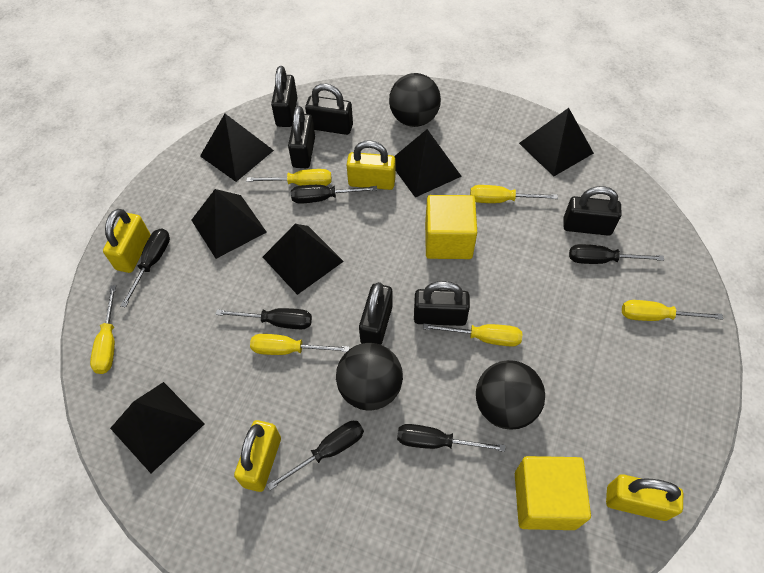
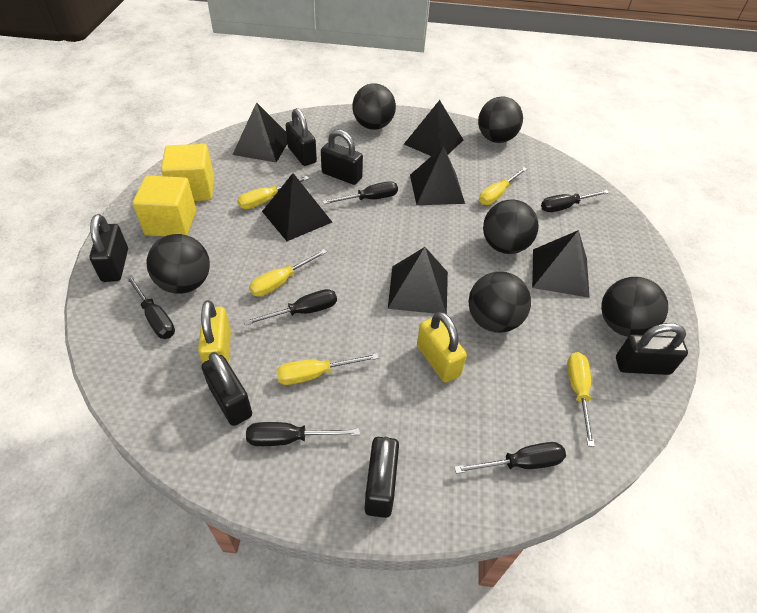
black ball: 3 -> 6
yellow padlock: 4 -> 2
yellow screwdriver: 6 -> 5

